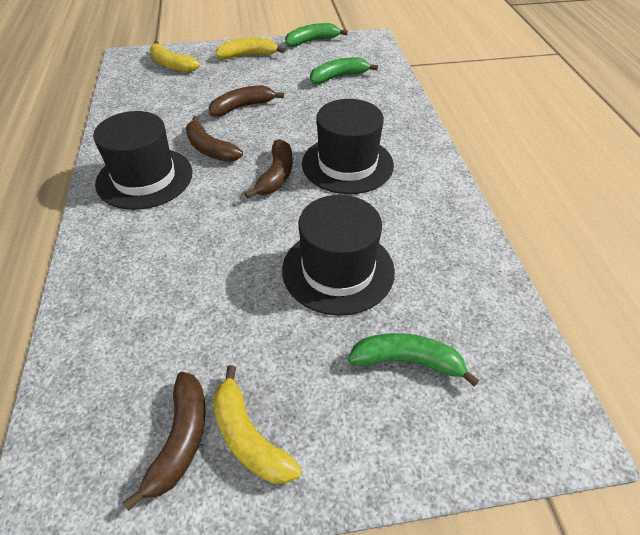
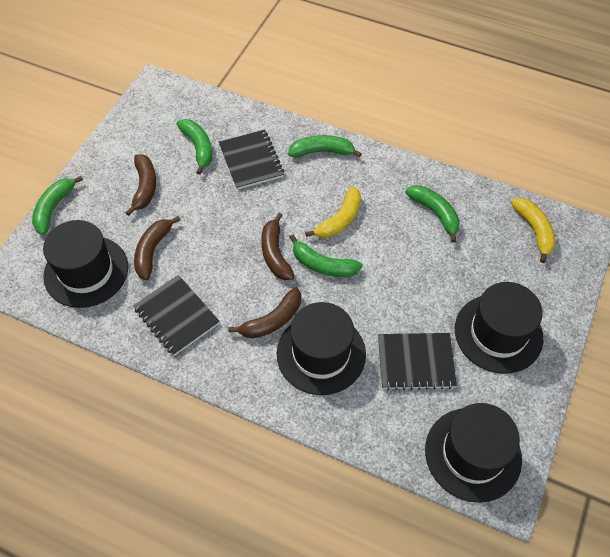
black hat: 3 -> 4
black notebook: 0 -> 3
green banana: 3 -> 5
yellow banana: 3 -> 2

